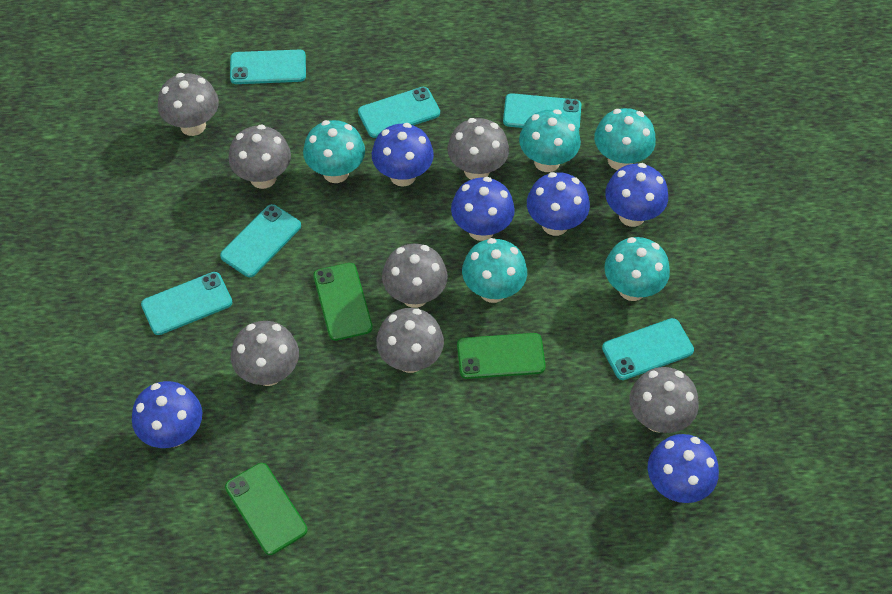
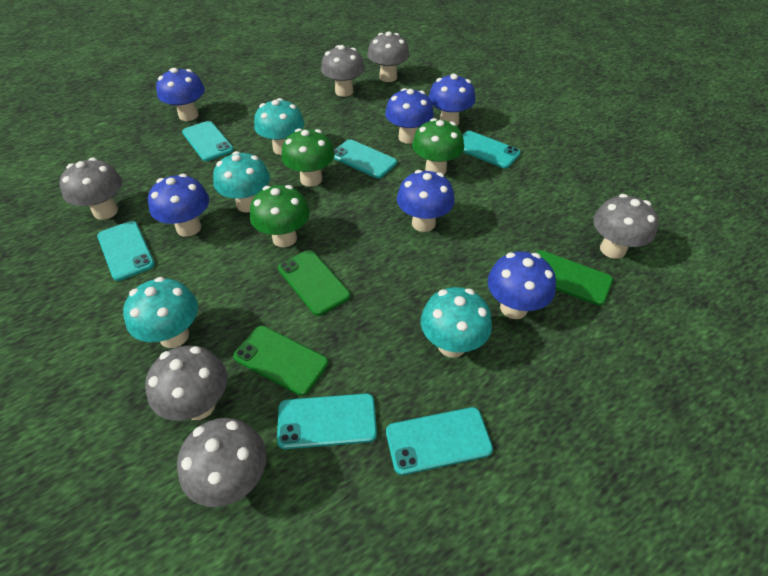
green mushroom: 0 -> 3
grey mushroom: 7 -> 6
turquoise mushroom: 5 -> 4

